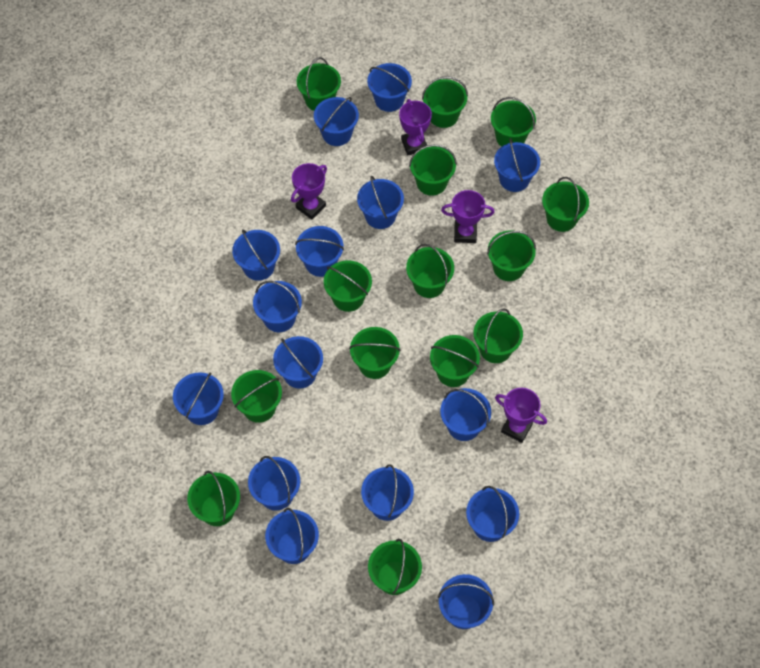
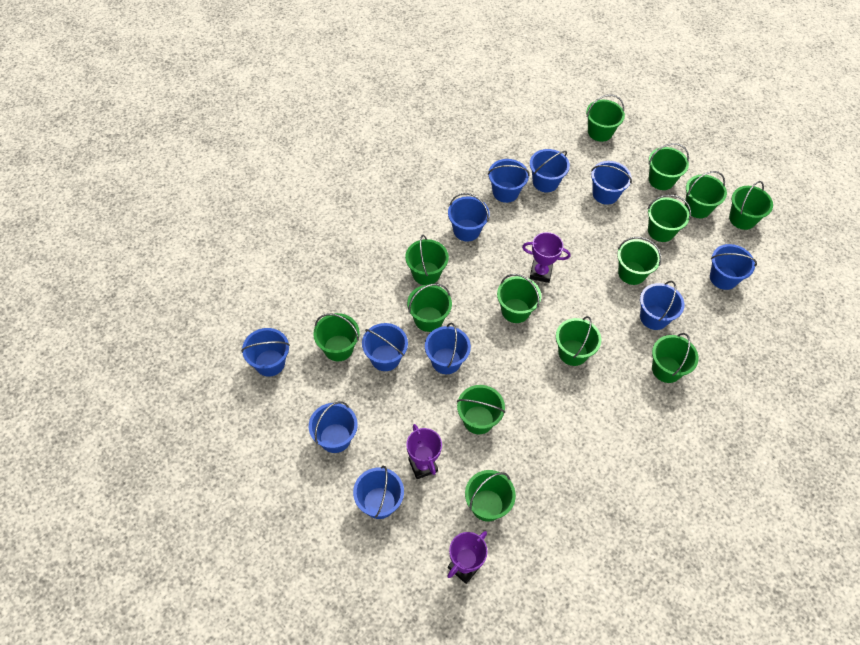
blue bucket: 15 -> 11
purple trophy: 4 -> 3

